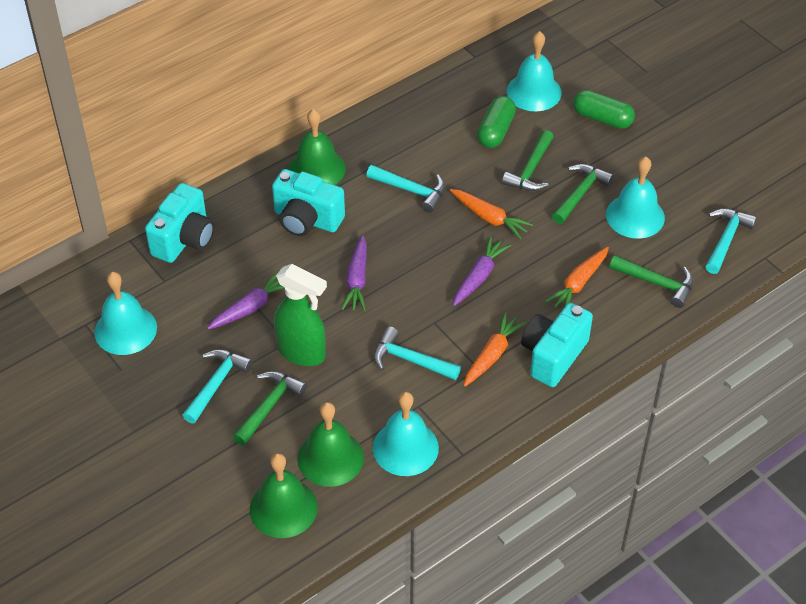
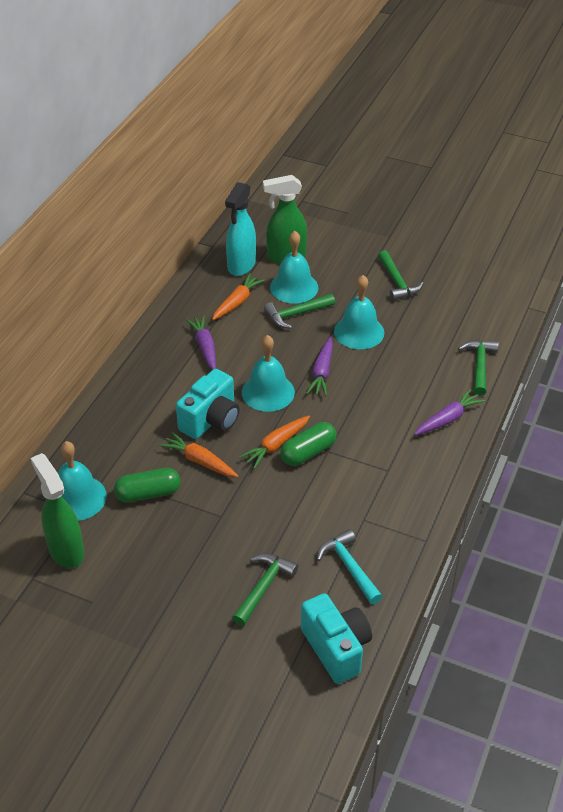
green bell: 3 -> 0
green spray bottle: 1 -> 2
turquoise camera: 3 -> 2
turquoise hammer: 4 -> 1
turquoise spray bottle: 0 -> 1

